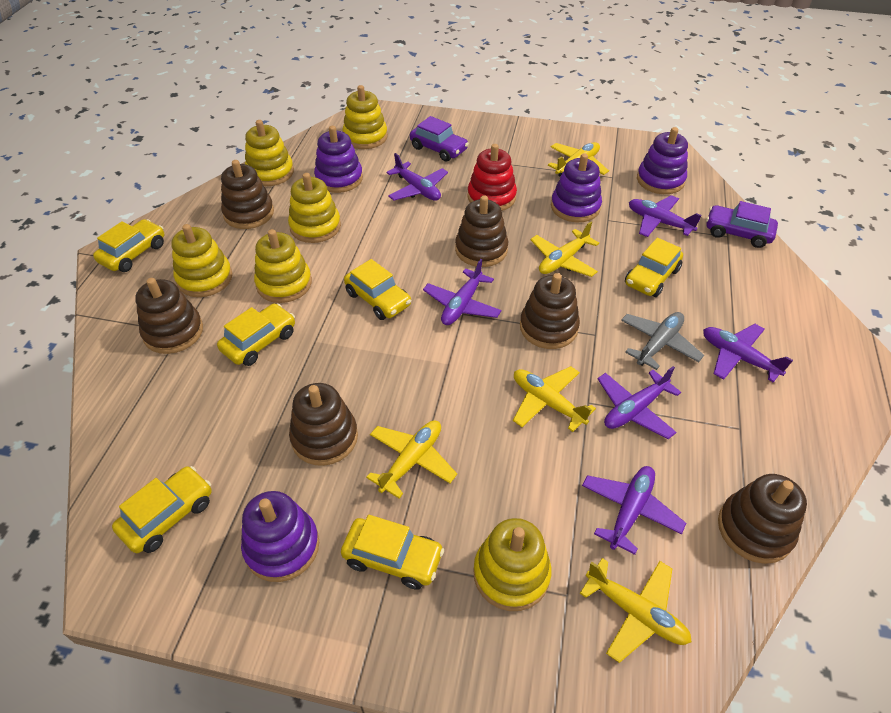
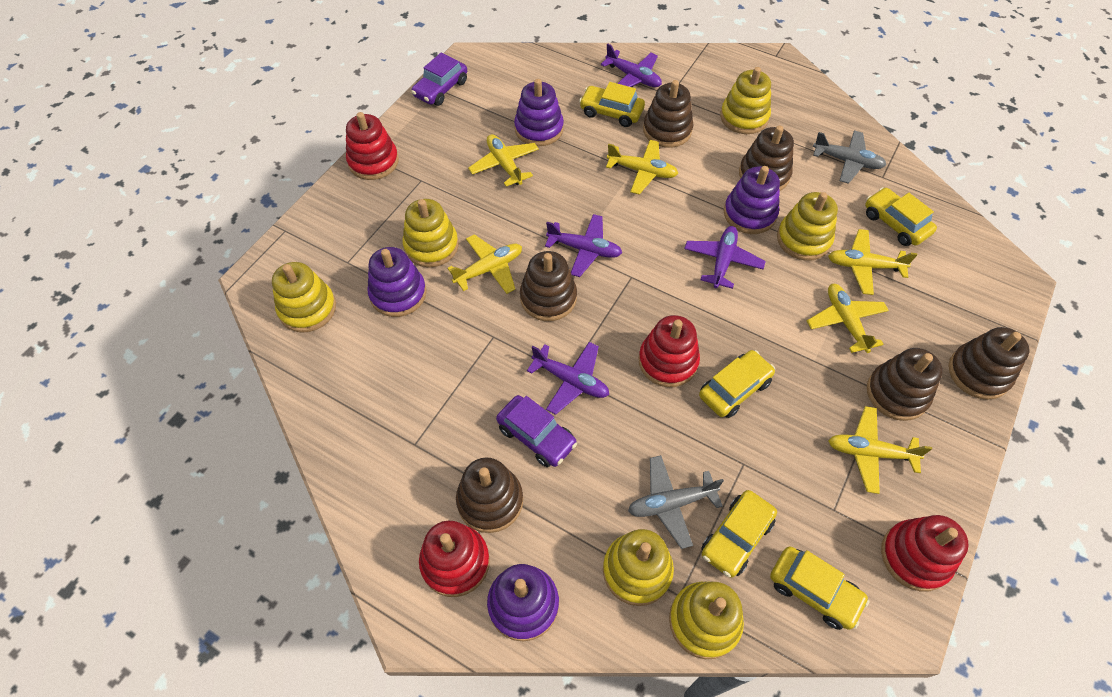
grey plane: 1 -> 2
purple plane: 6 -> 4
red stacking toy: 1 -> 4
yellow car: 6 -> 5
yellow plane: 5 -> 6

